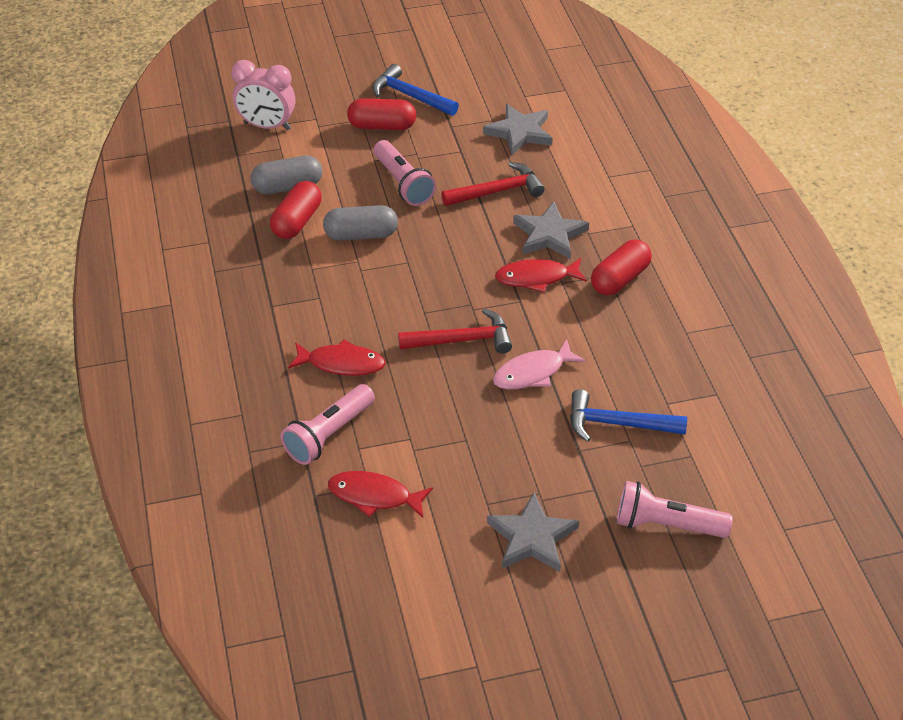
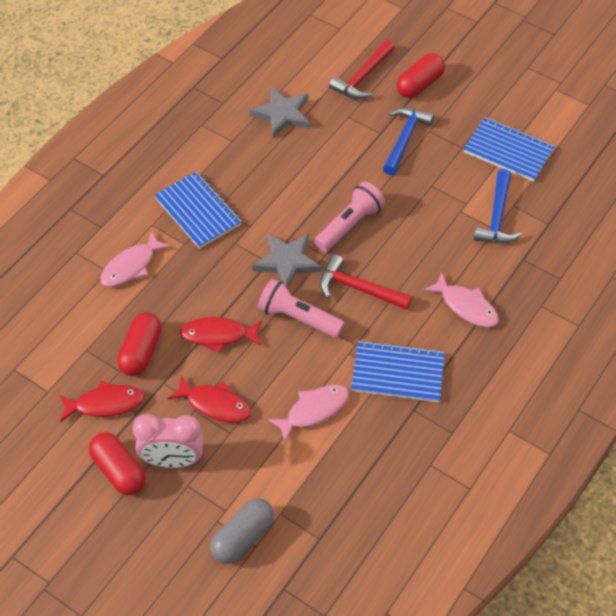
blue notebook: 0 -> 3
grey capsule: 2 -> 1
grey star: 3 -> 2
pink fish: 1 -> 3
pink flashlight: 3 -> 2

